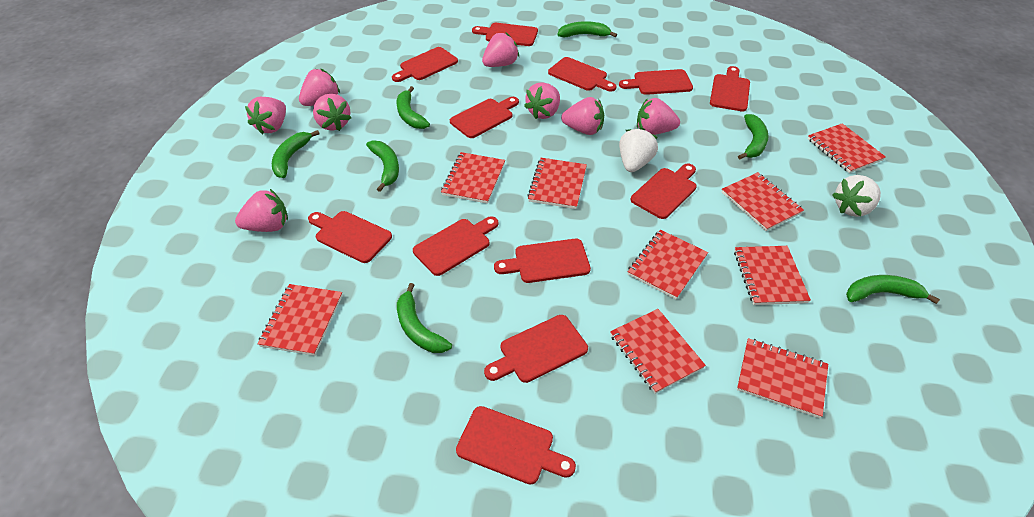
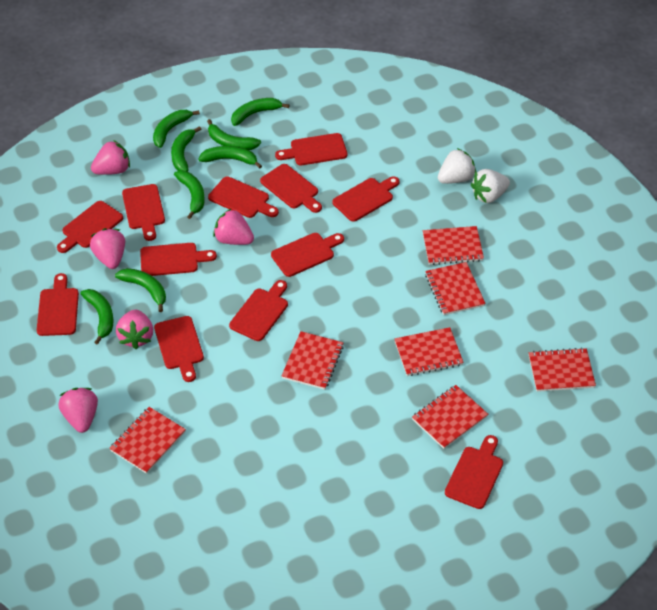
green banana: 7 -> 8
pink strawberry: 8 -> 5
red notebook: 9 -> 7

